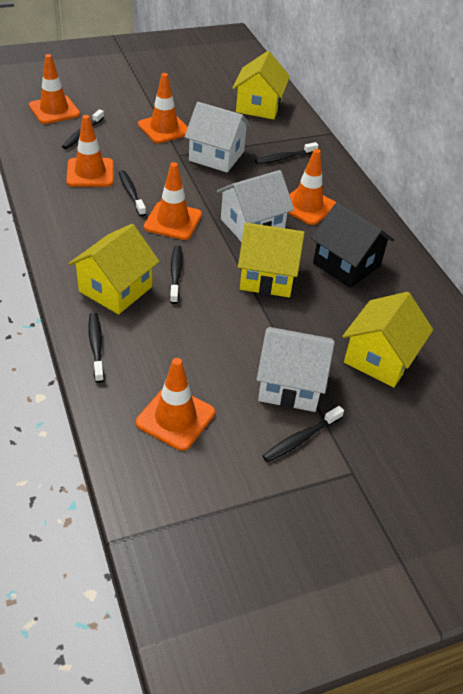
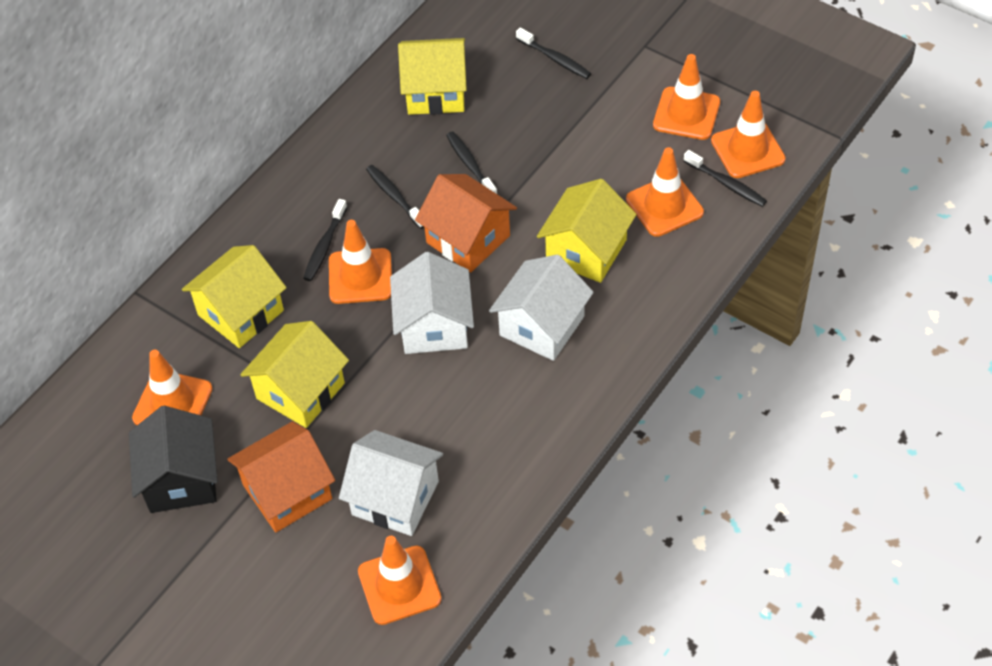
black toothbrush: 6 -> 5
orange house: 0 -> 2

